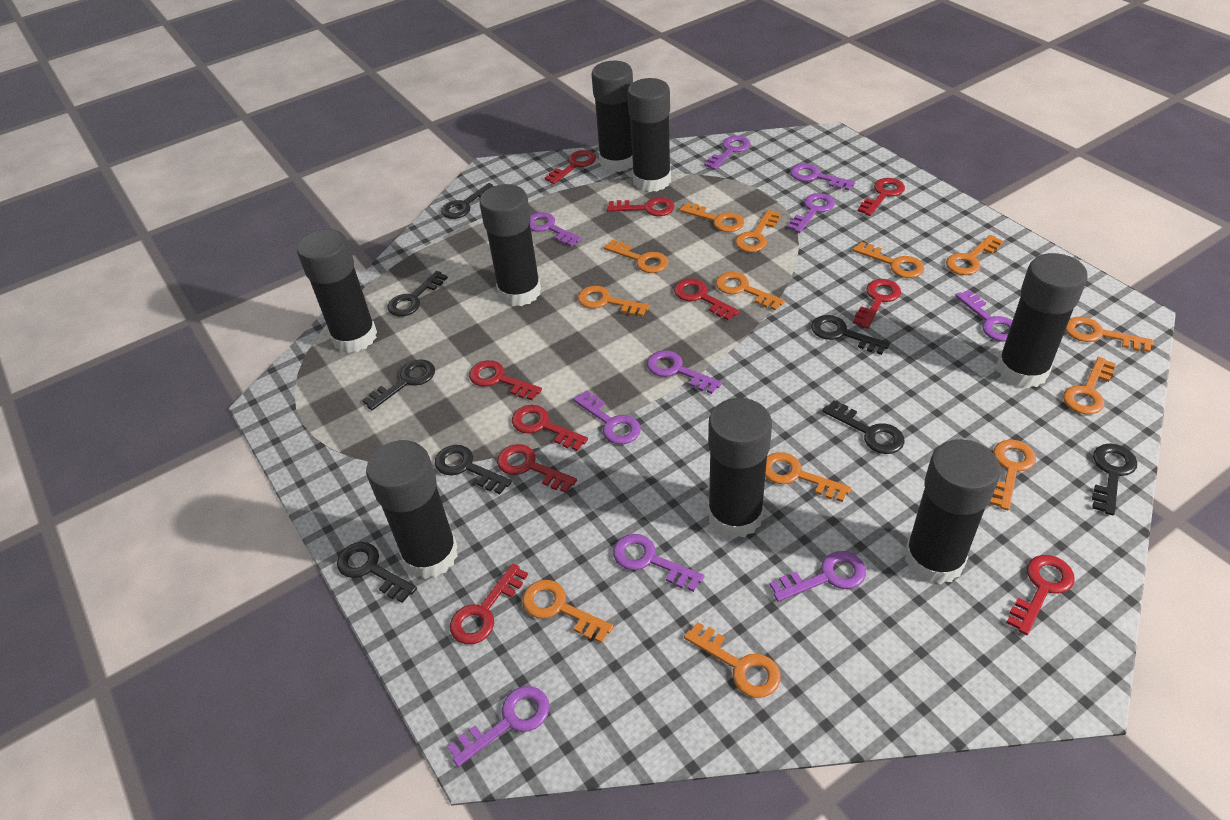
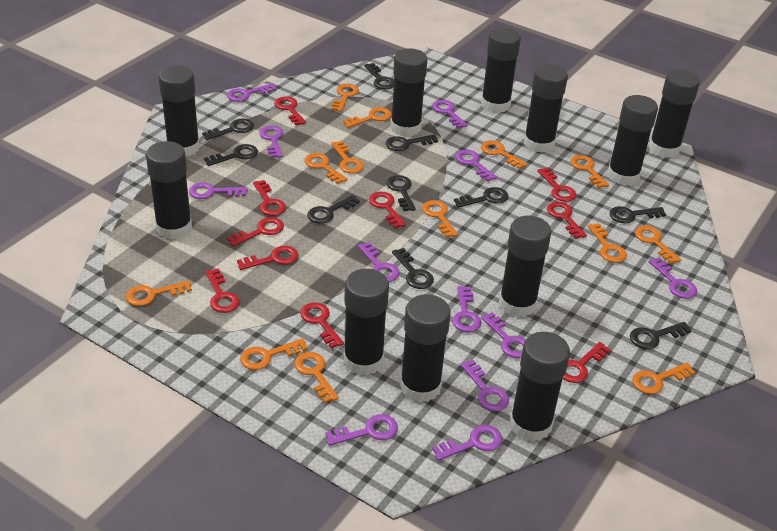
black glue stick: 8 -> 11
black key: 8 -> 10
purple key: 10 -> 12

